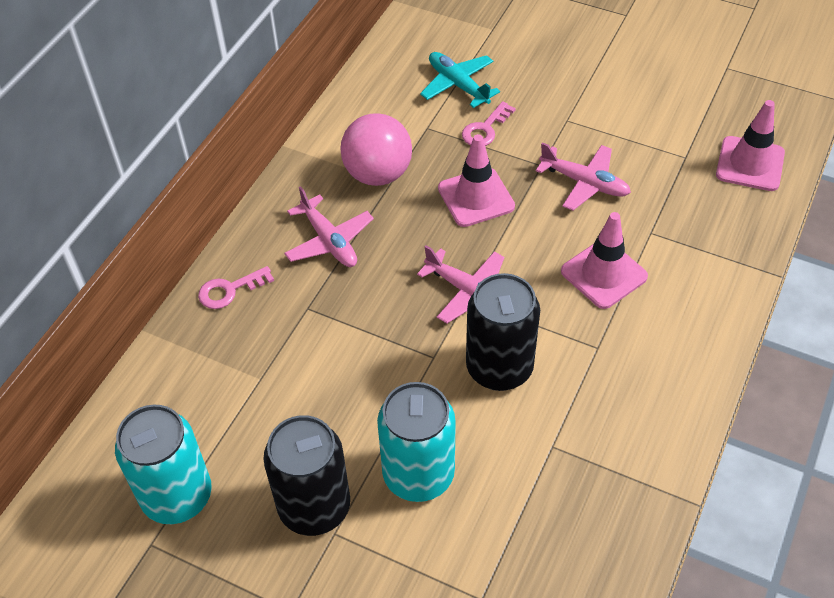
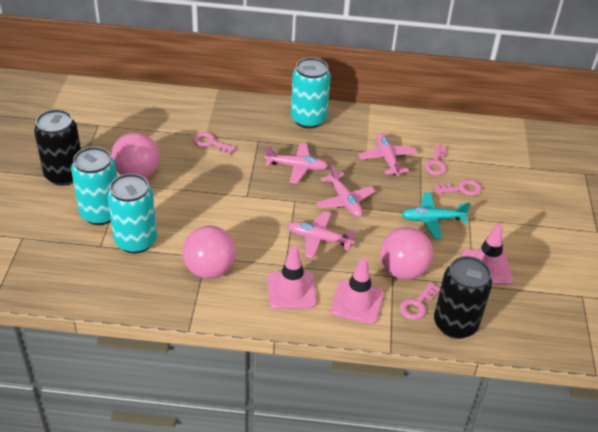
pink ball: 1 -> 3
pink key: 2 -> 4
pink plane: 3 -> 4
turquoise can: 2 -> 3

